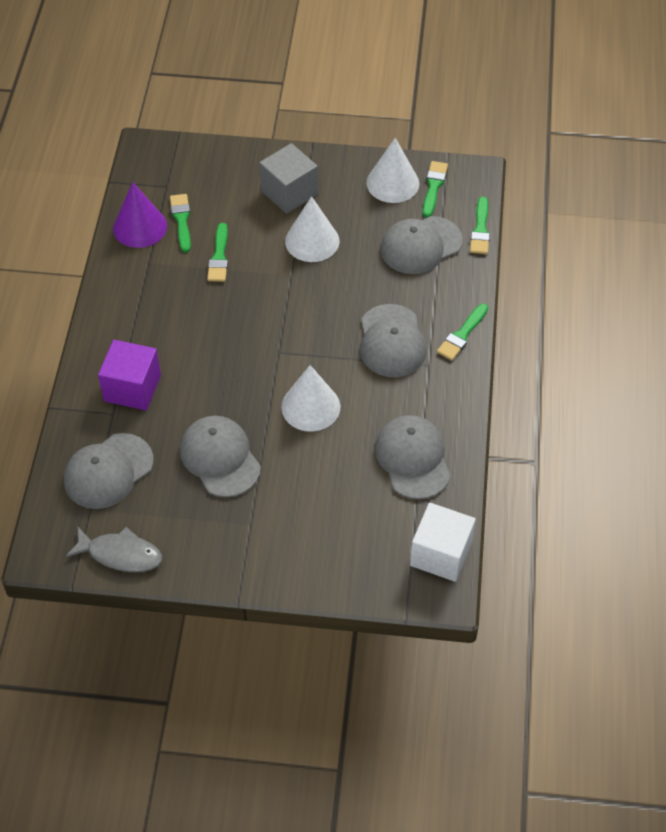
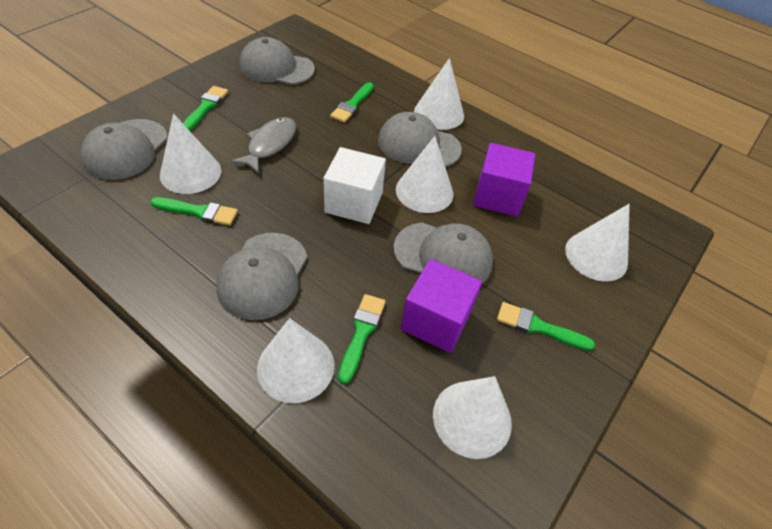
grey cube: 1 -> 0
purple cone: 1 -> 0
purple cube: 1 -> 2
white cone: 3 -> 6

